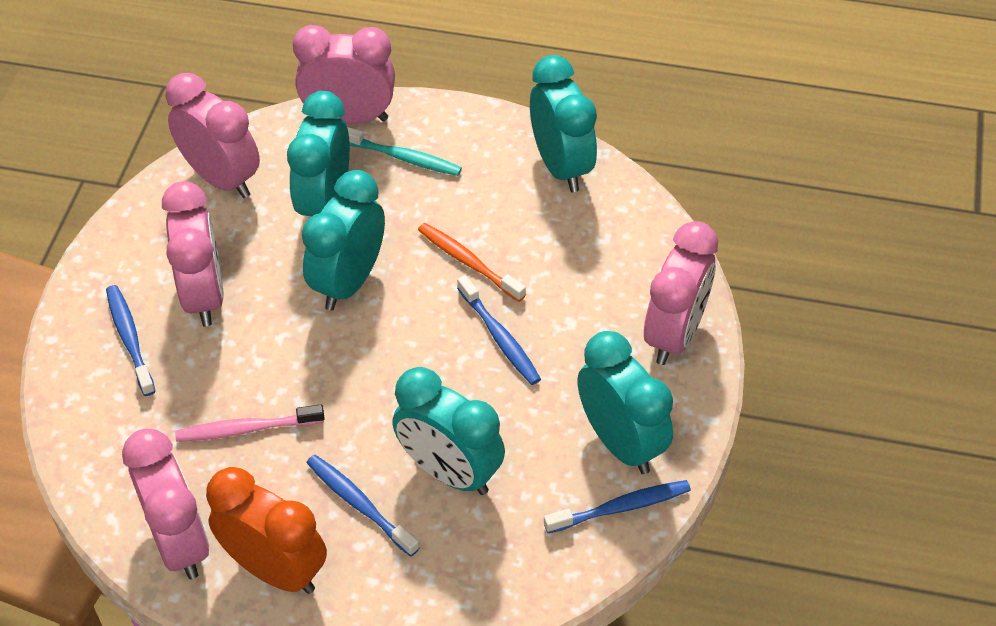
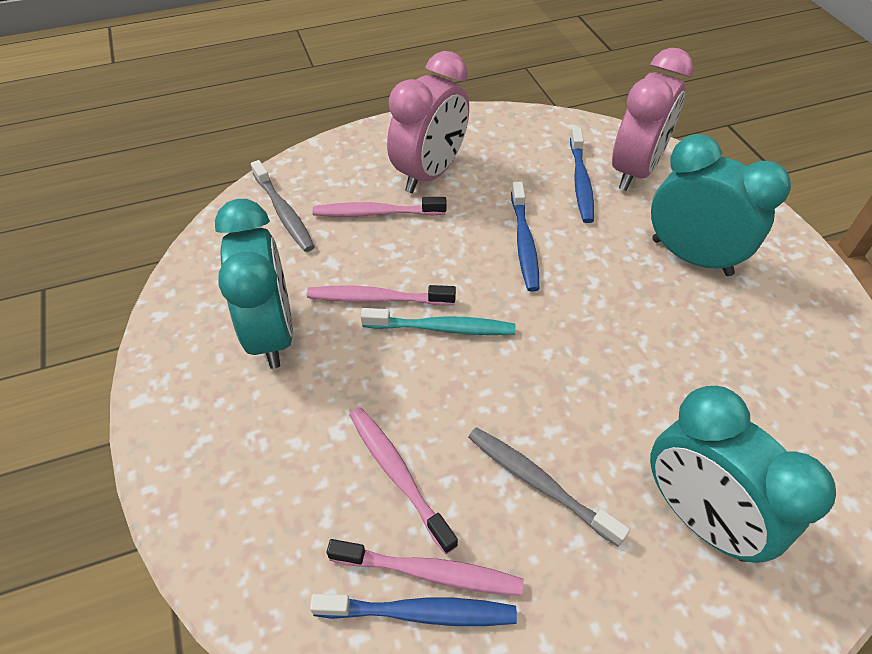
blue toothbrush: 4 -> 3
grey toothbrush: 0 -> 2
orange clock: 1 -> 0
orange toothbrush: 1 -> 0
pink clock: 5 -> 2
pink toothbrush: 1 -> 4
turquoise clock: 5 -> 3

